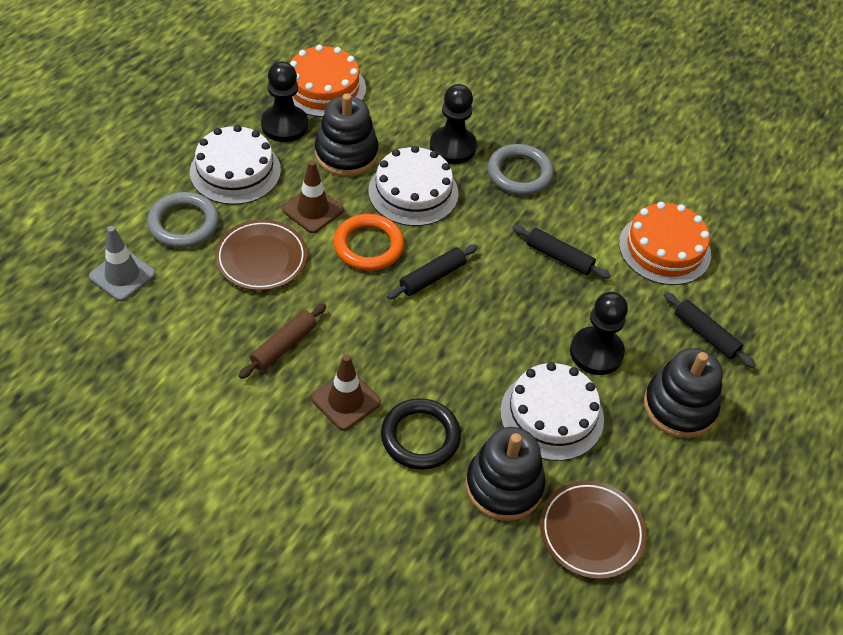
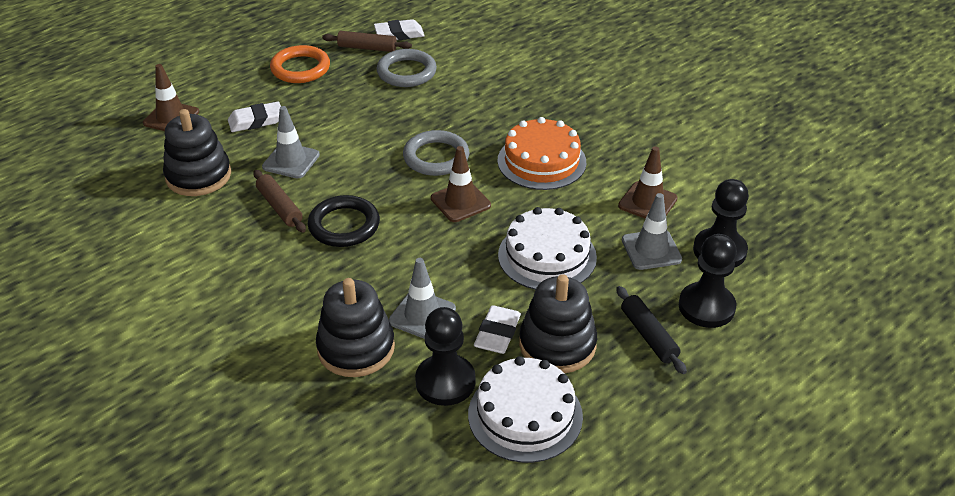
black rolling pin: 3 -> 1
brown plate: 2 -> 0
brown rolling pin: 1 -> 2
brown traffic cone: 2 -> 3
grey traffic cone: 1 -> 3
orange cake: 2 -> 1
white cake: 3 -> 2
white eraser: 0 -> 3

